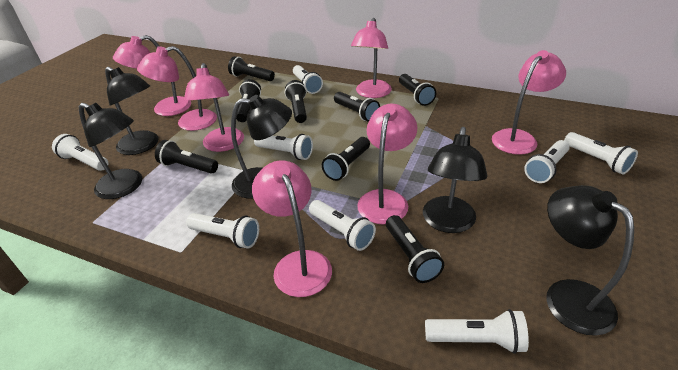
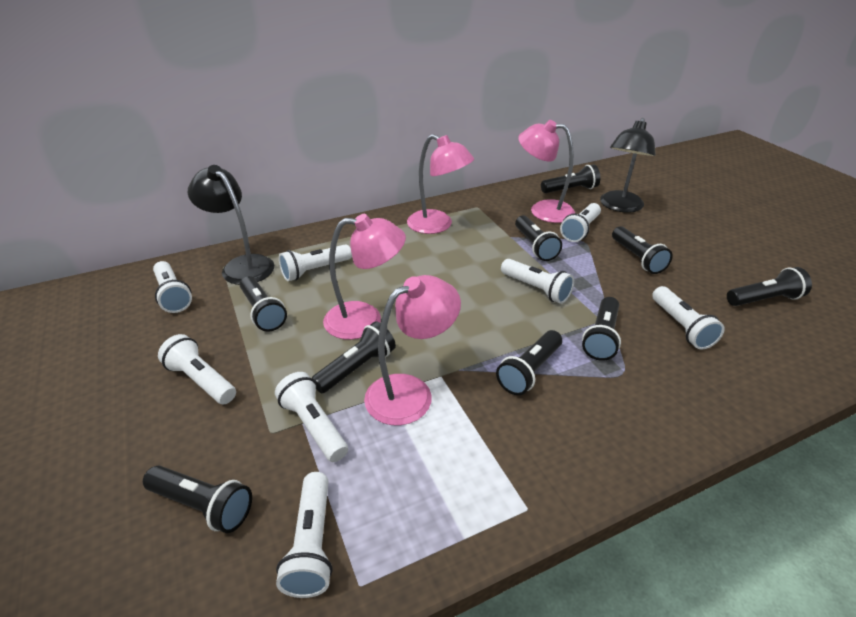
black flashlight: 8 -> 9
black lamp: 5 -> 2
pink lamp: 7 -> 4

